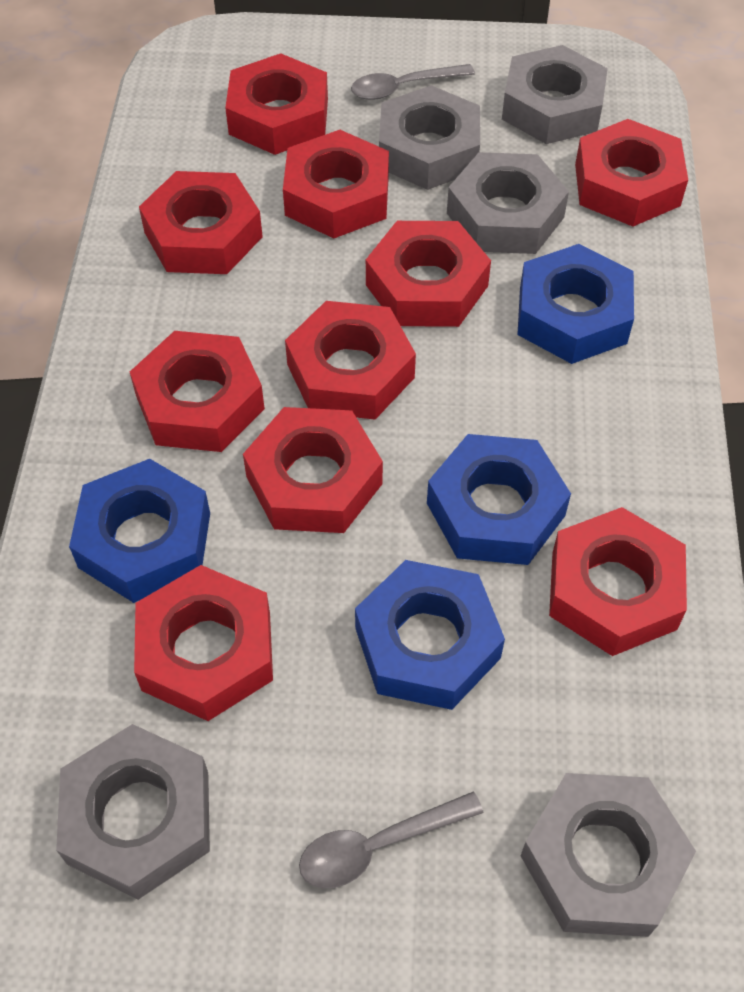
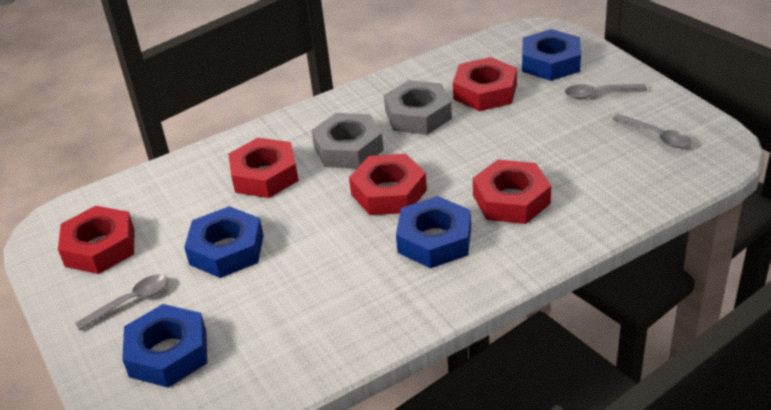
grey nut: 5 -> 2
grey spoon: 2 -> 3
red nut: 10 -> 5

